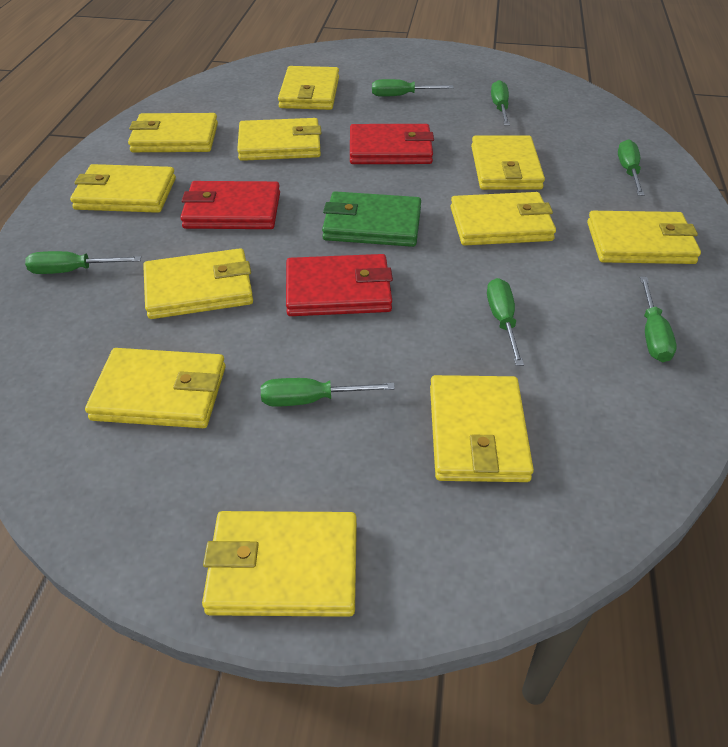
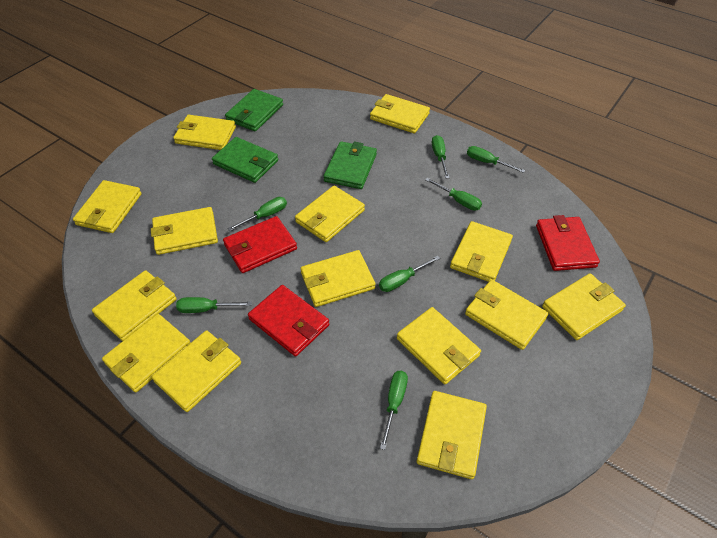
green wallet: 1 -> 3
yellow wallet: 11 -> 14

